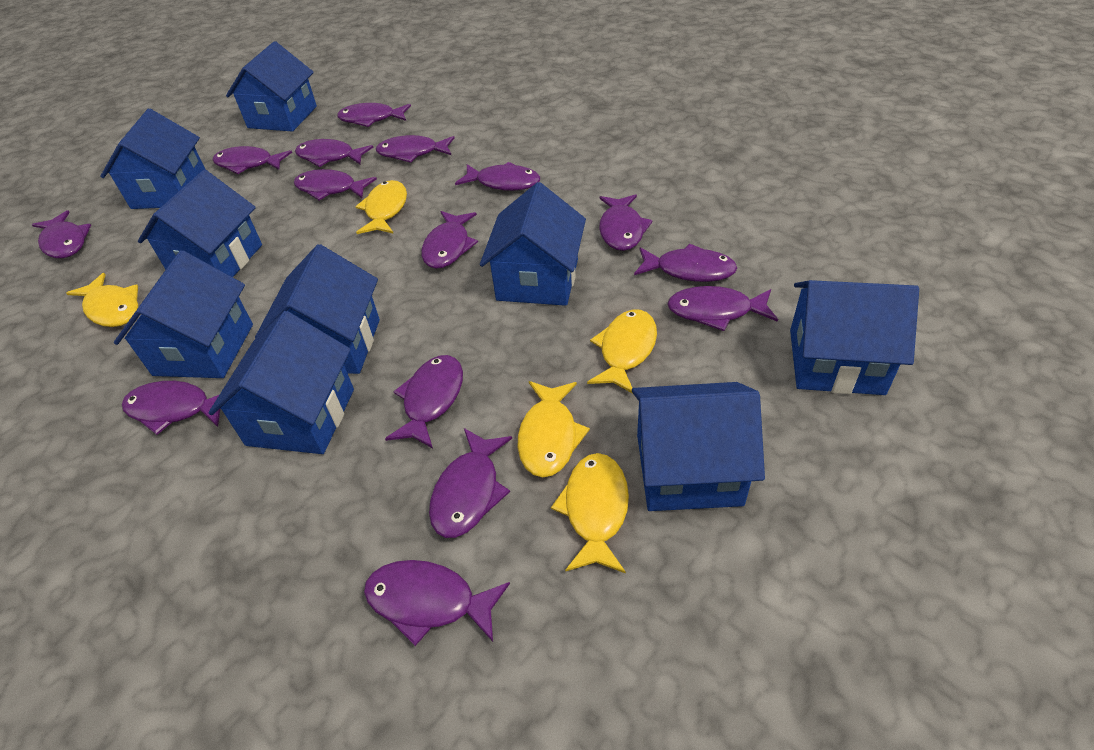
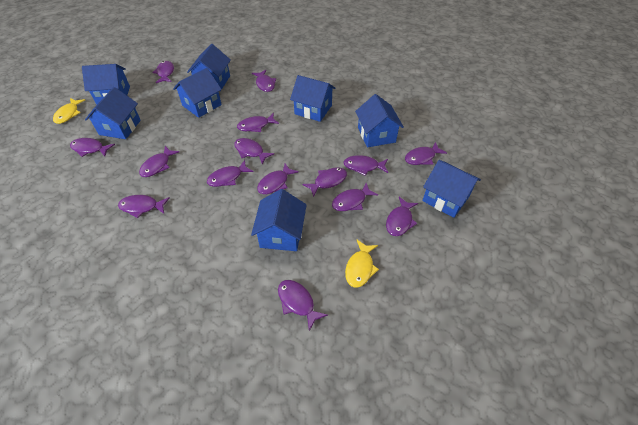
blue house: 9 -> 8
yellow fish: 5 -> 2

